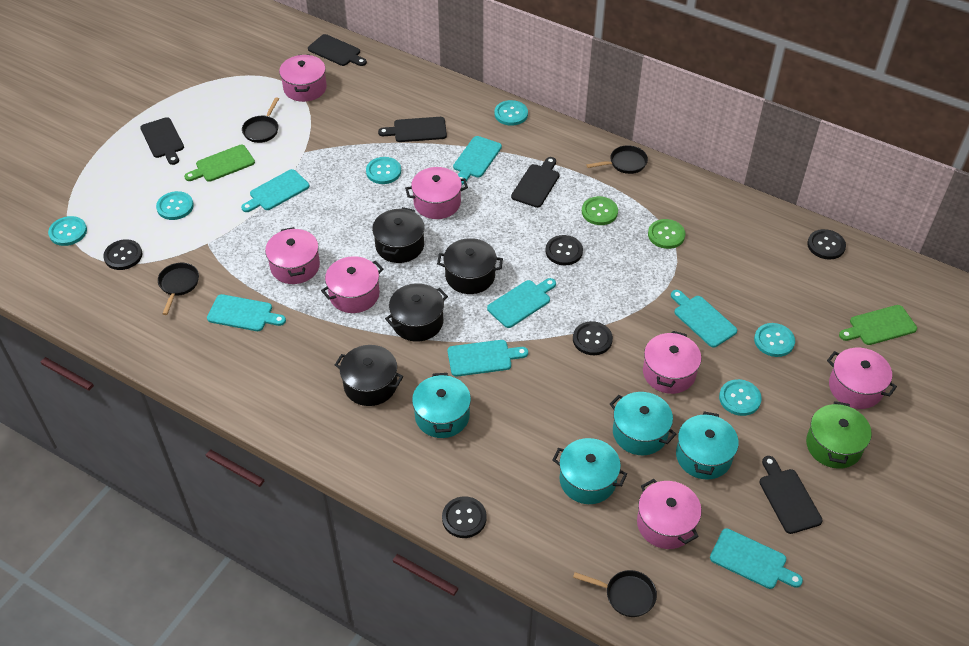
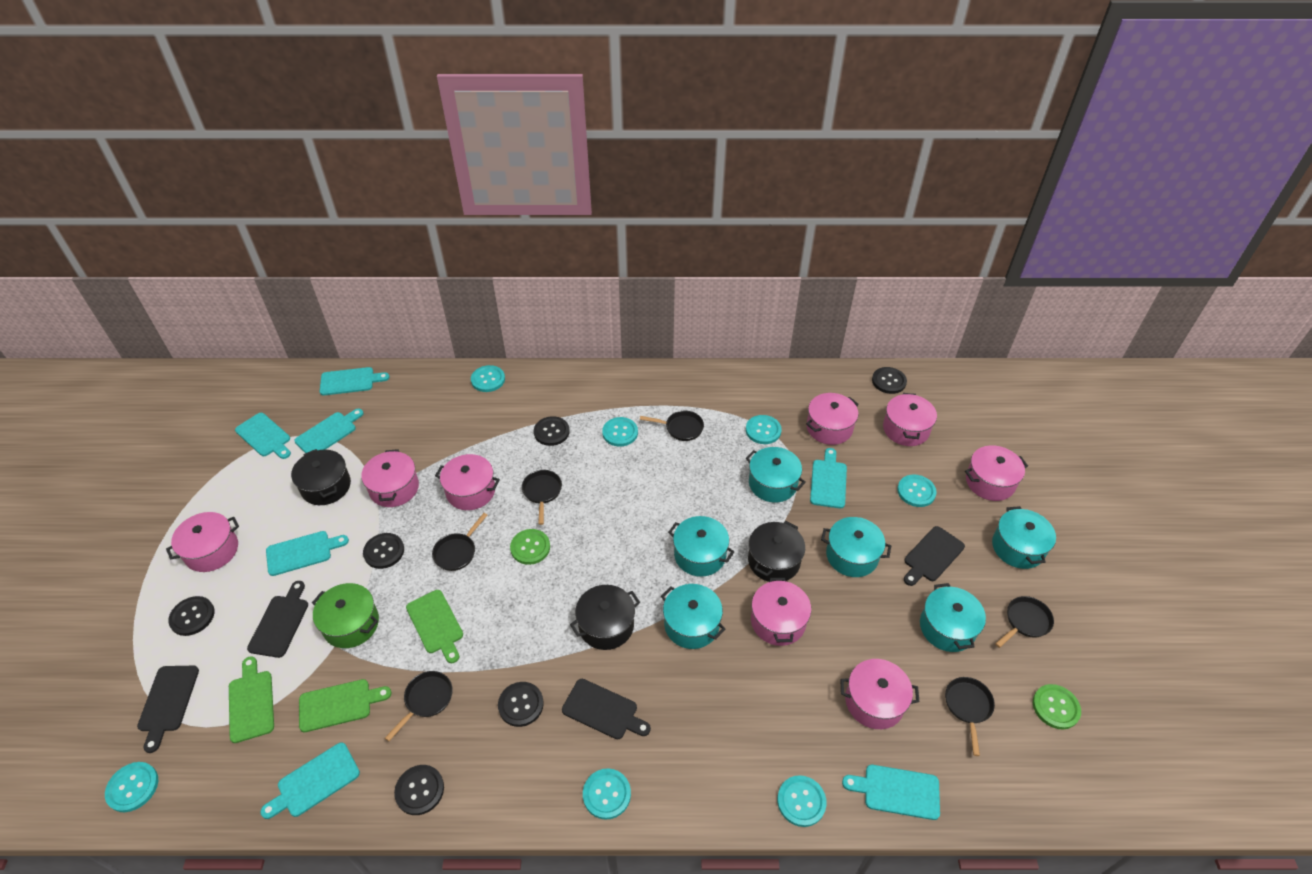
black button: 5 -> 6
black cutting board: 5 -> 4
black pan: 4 -> 6
black pot: 4 -> 3
green cutting board: 2 -> 3
pink pot: 7 -> 8
turquoise button: 6 -> 7
turquoise pot: 4 -> 6

